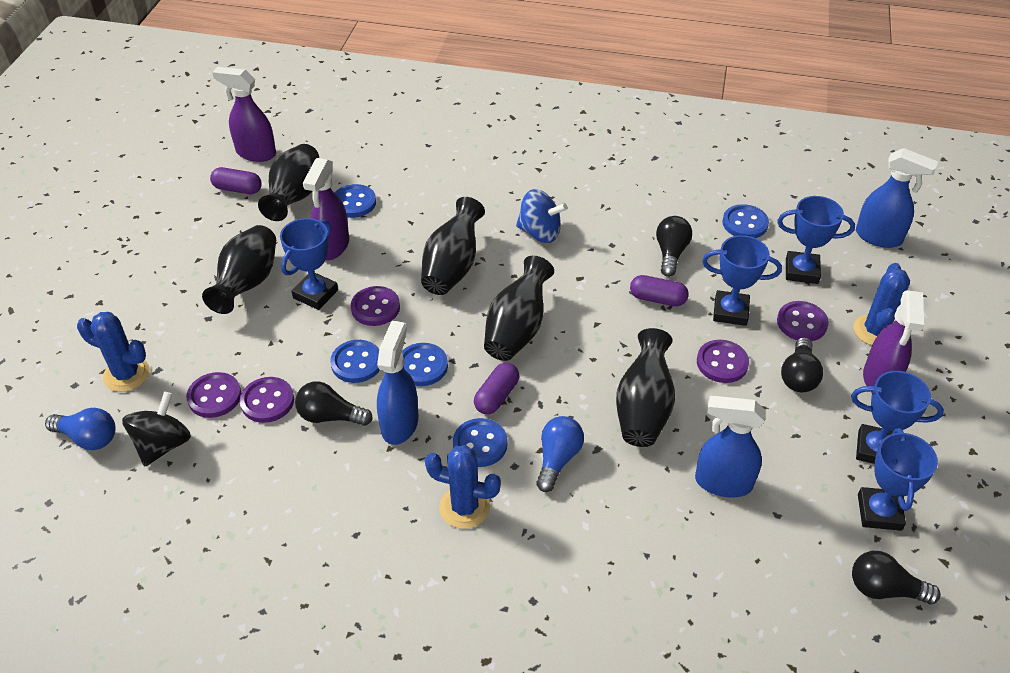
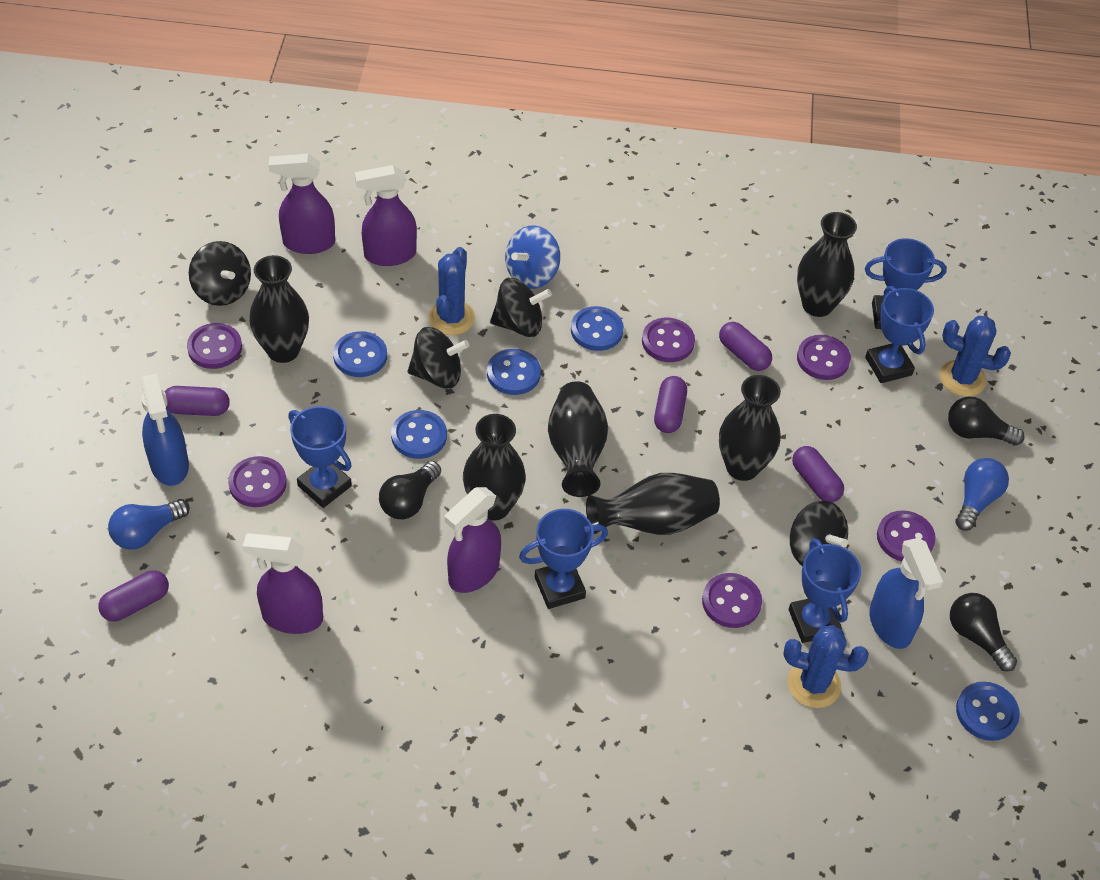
black light bulb: 4 -> 3
black spinning top: 1 -> 4
black vase: 5 -> 6
blue spray bottle: 3 -> 2
purple button: 5 -> 6
purple capsule: 3 -> 5
purple spray bottle: 3 -> 4

